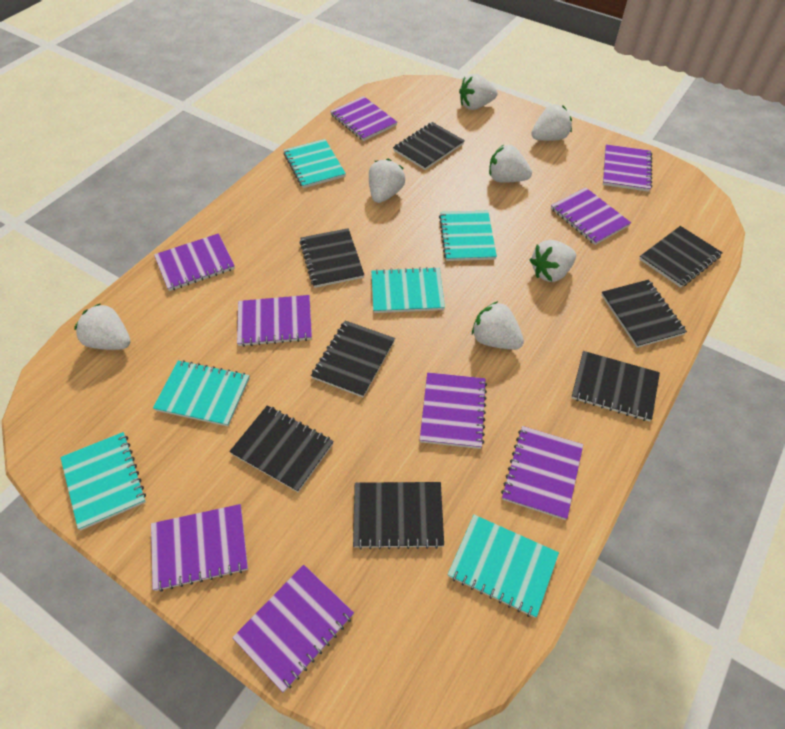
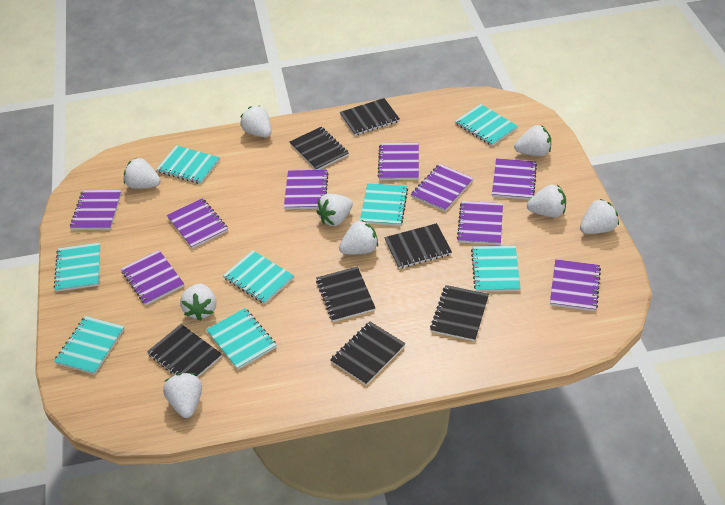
black notebook: 8 -> 7
turquoise notebook: 6 -> 8
white strawberry: 7 -> 9

